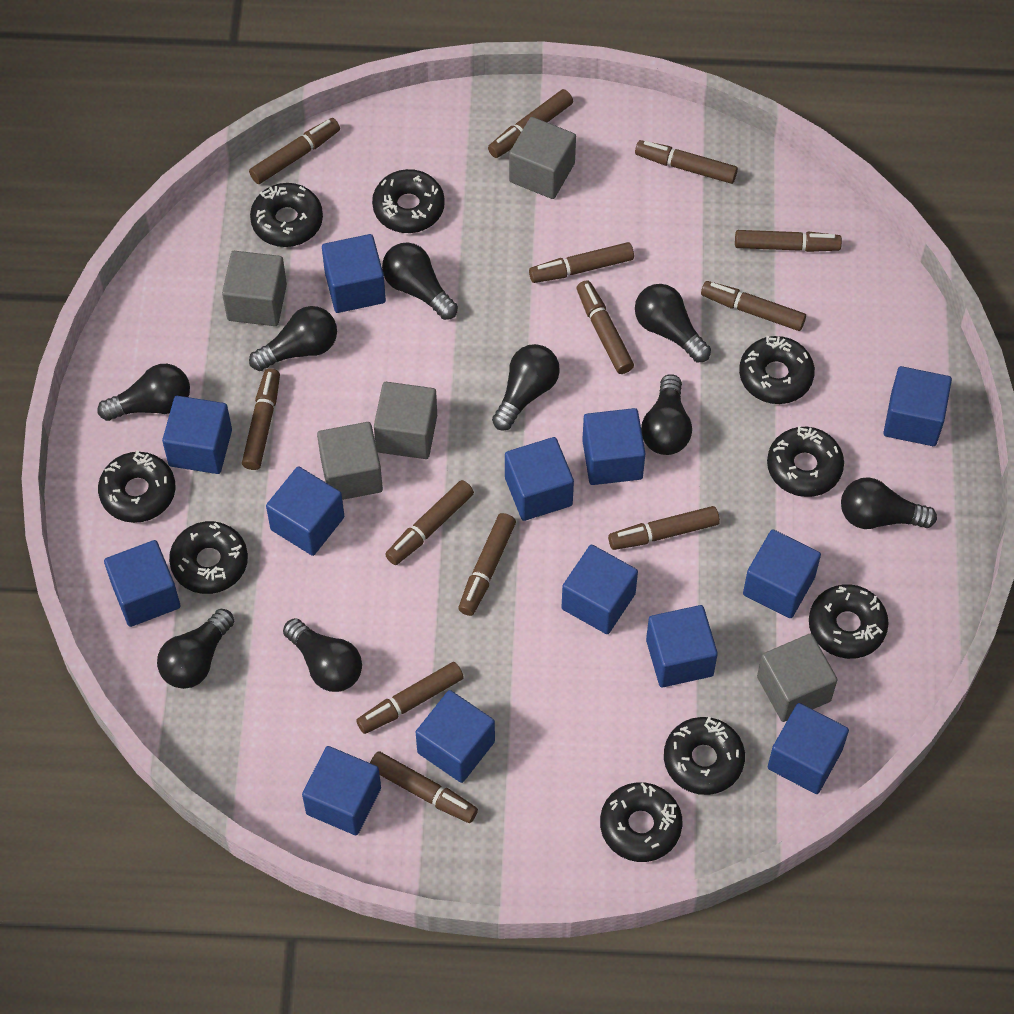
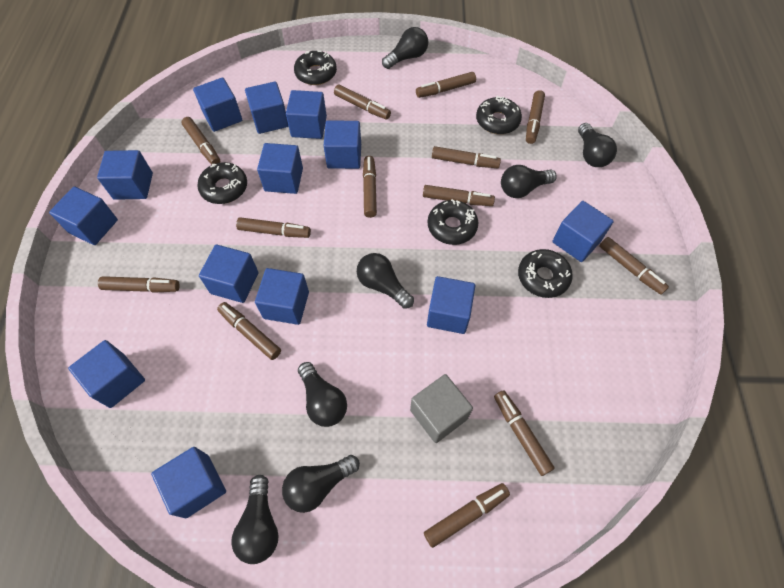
black donut: 9 -> 5
black light bulb: 9 -> 7
grey cube: 5 -> 1

